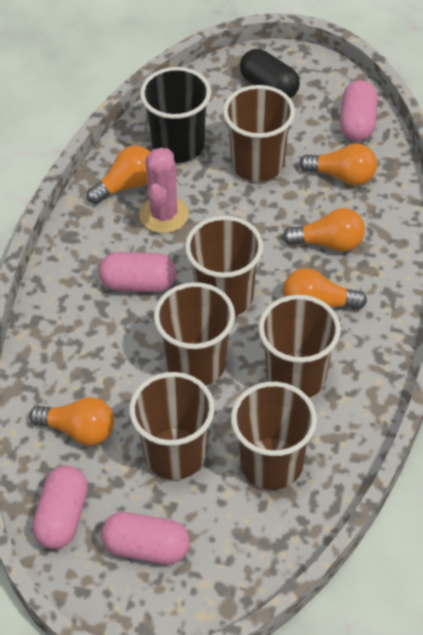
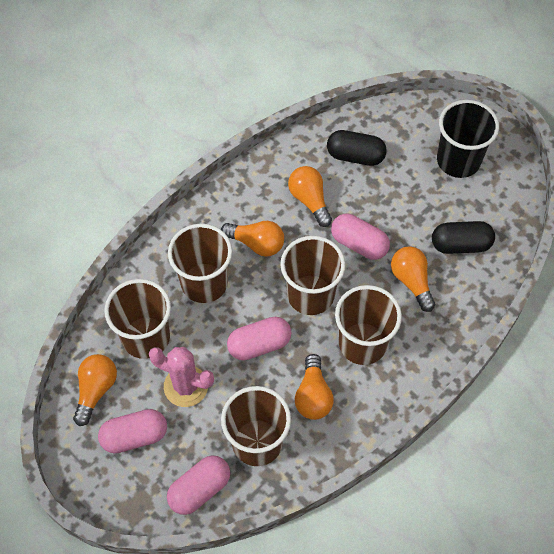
black capsule: 1 -> 2
brown cup: 6 -> 5

